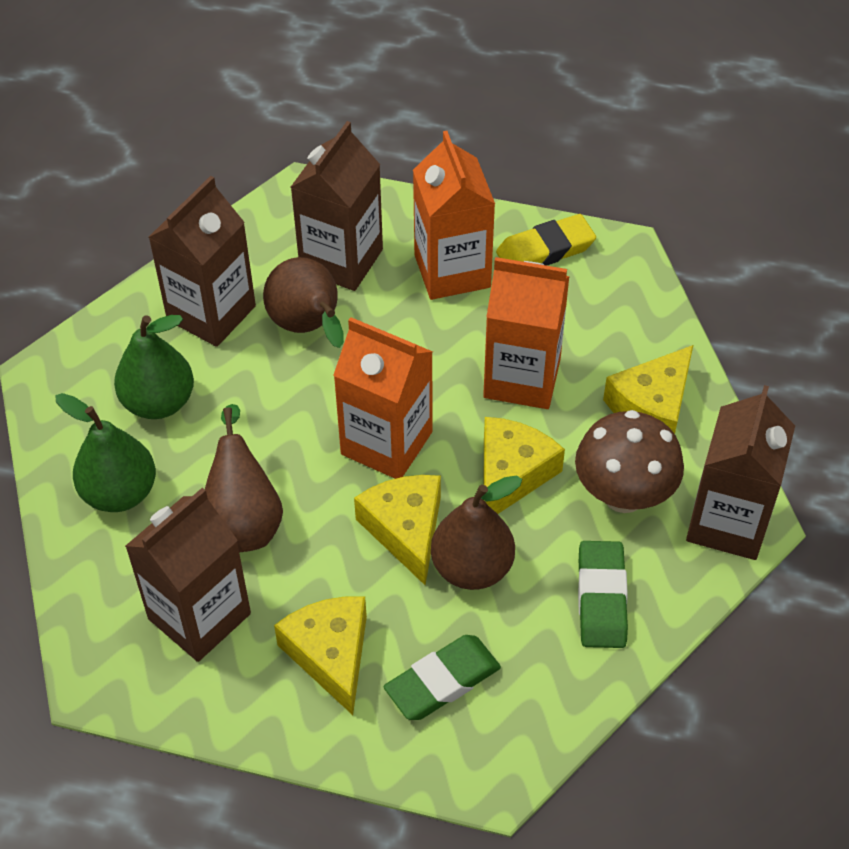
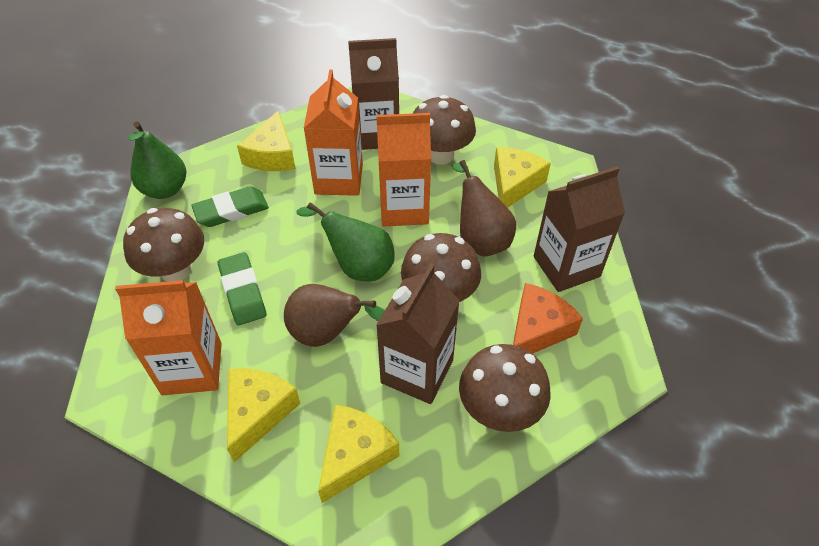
brown carton: 4 -> 3
brown mushroom: 1 -> 4
brown pear: 3 -> 2
orange cheese: 0 -> 1
yellow eraser: 1 -> 0

